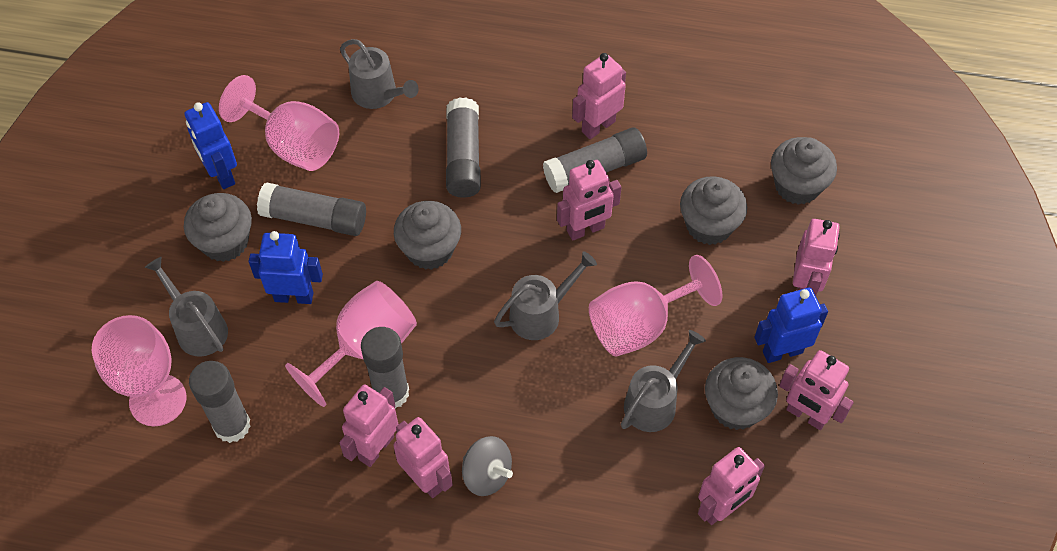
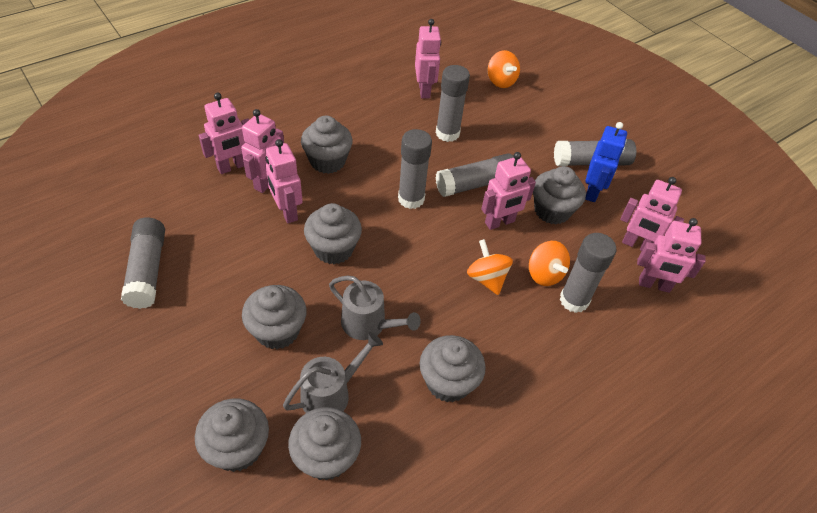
blue robot: 3 -> 1
grey cupcake: 5 -> 7
grey glue stick: 5 -> 6
grey spinning top: 1 -> 0
grey watering can: 4 -> 2
orange spinning top: 0 -> 3
pink goblet: 4 -> 0

